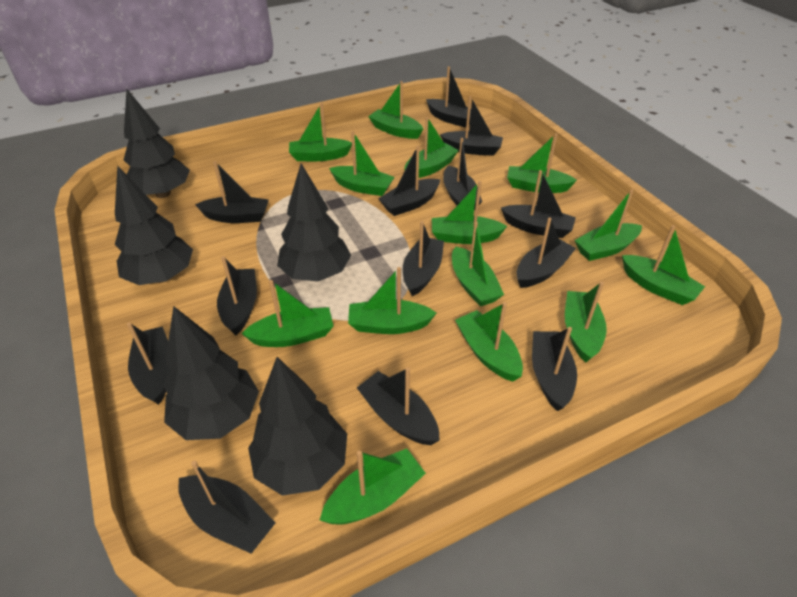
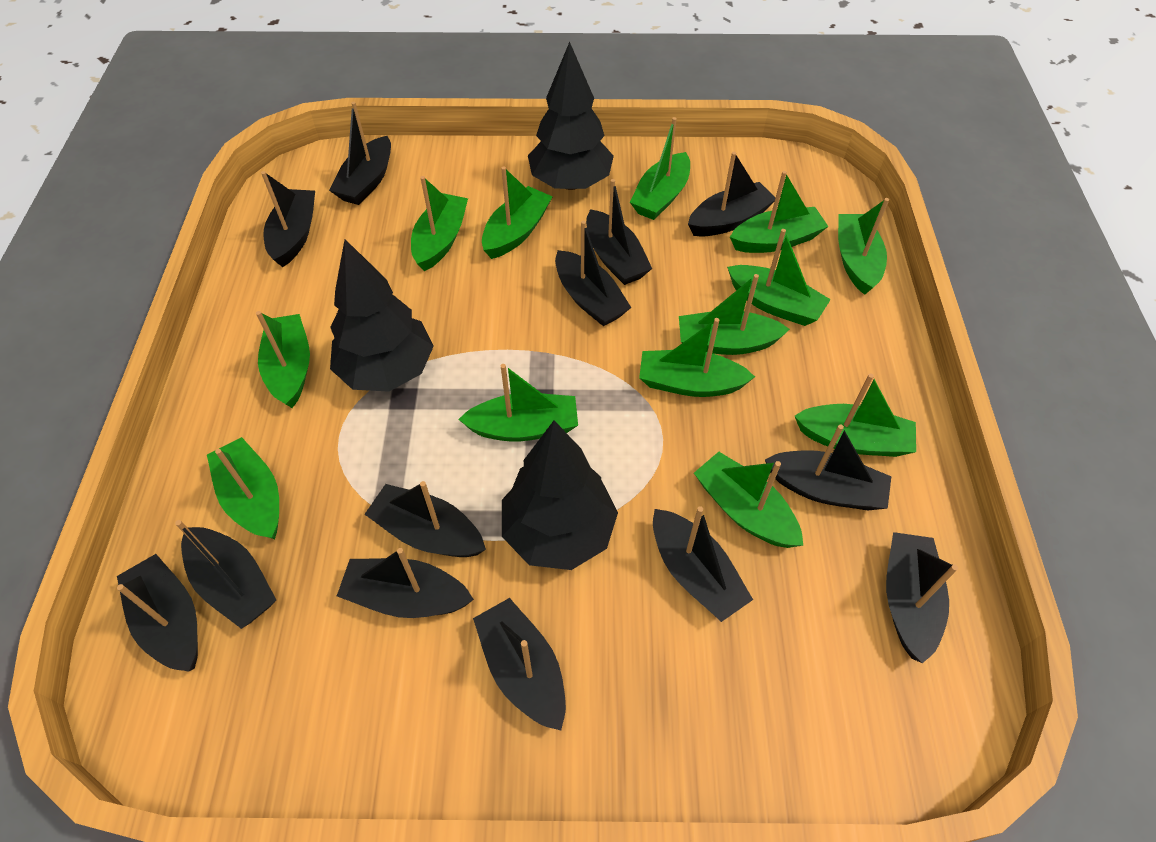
black tree: 5 -> 3
green boat: 14 -> 13

